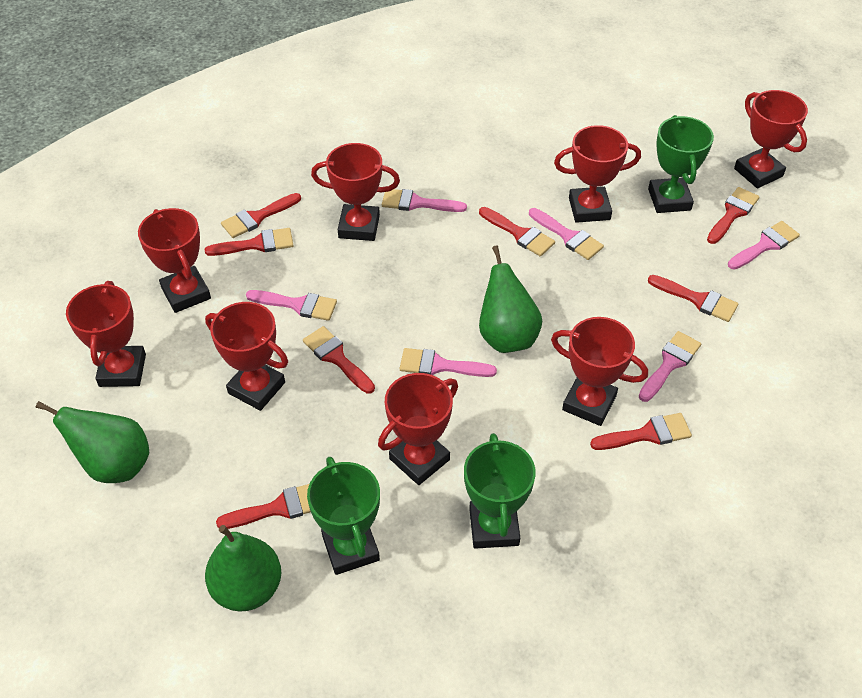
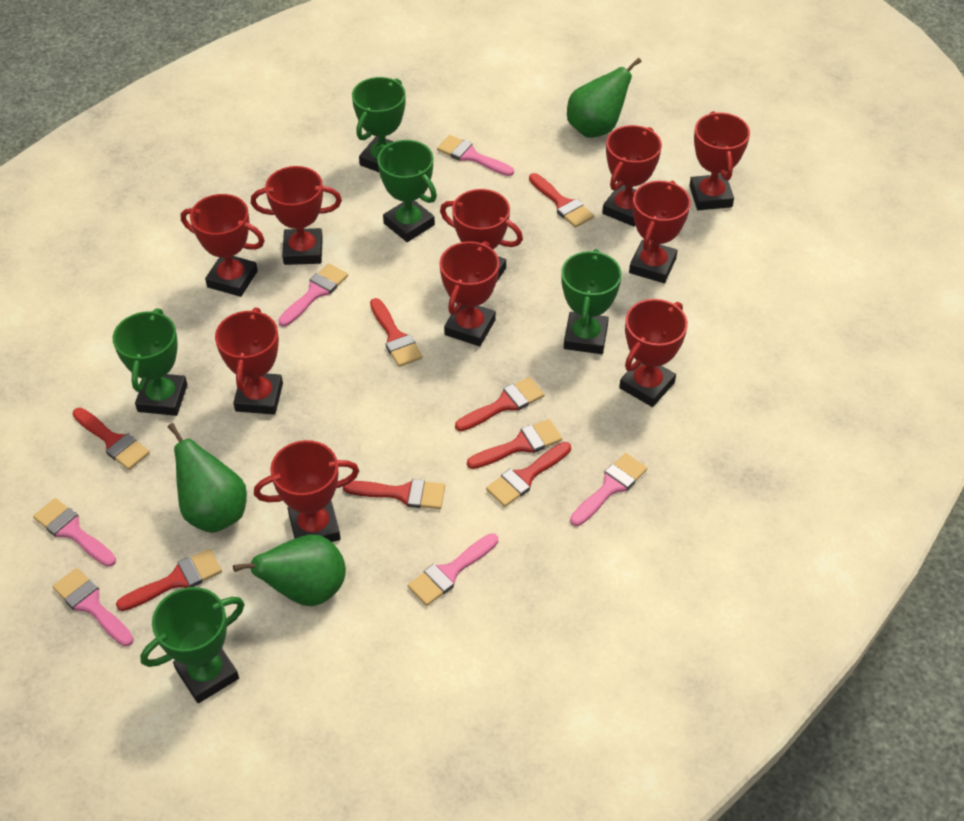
green trophy: 3 -> 5
red trophy: 8 -> 10

